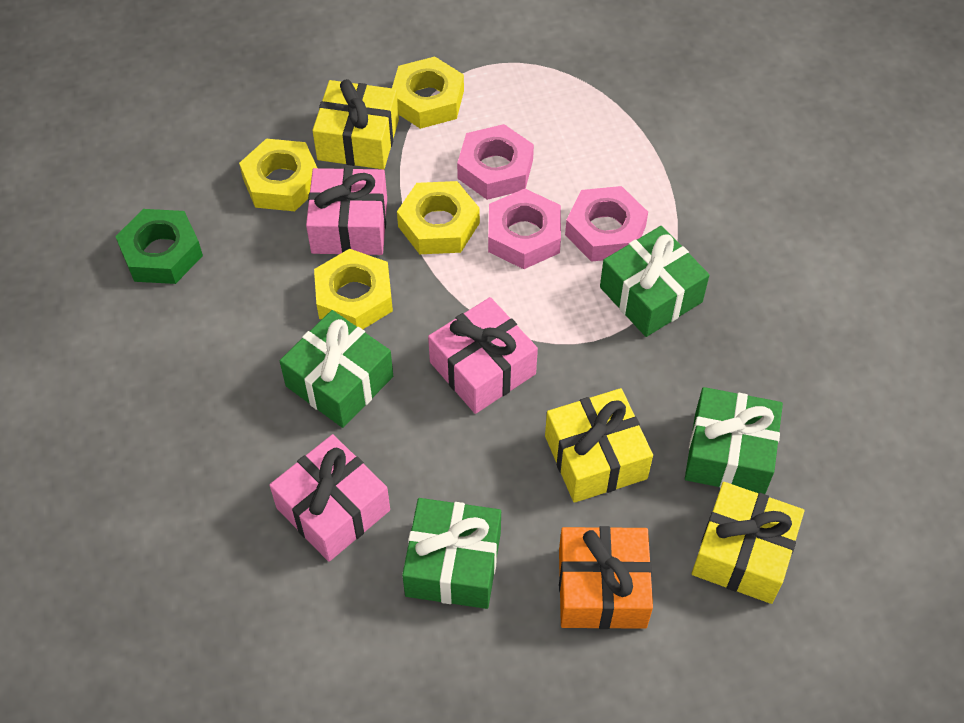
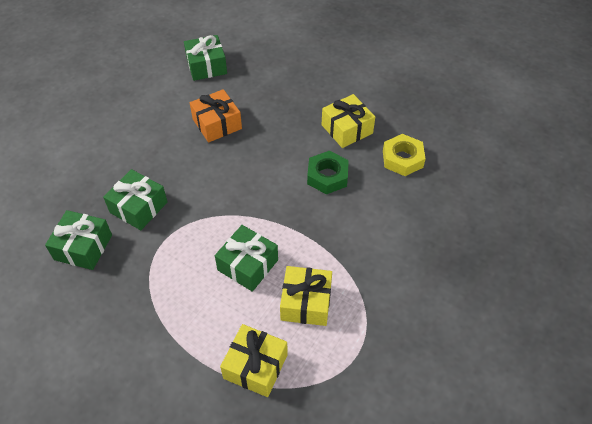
pink gift: 3 -> 0
pink nut: 3 -> 0
yellow nut: 4 -> 1

